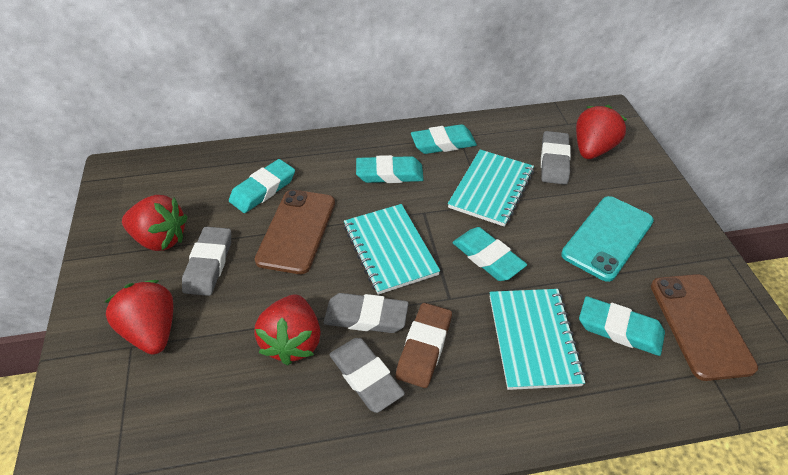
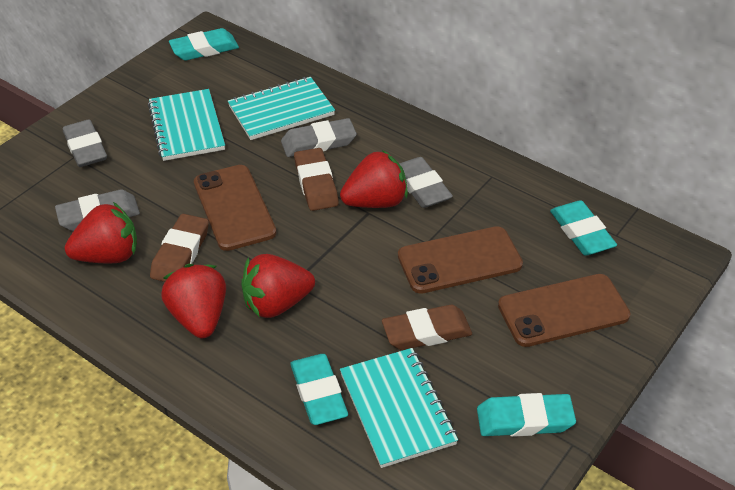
brown eraser: 1 -> 3
brown phone: 2 -> 3
turquoise eraser: 5 -> 4
turquoise phone: 1 -> 0

